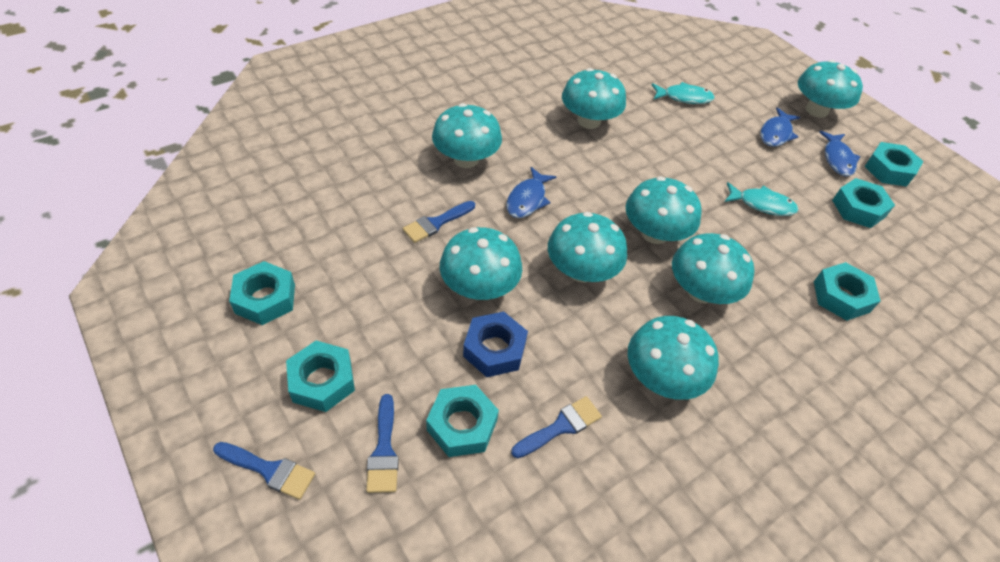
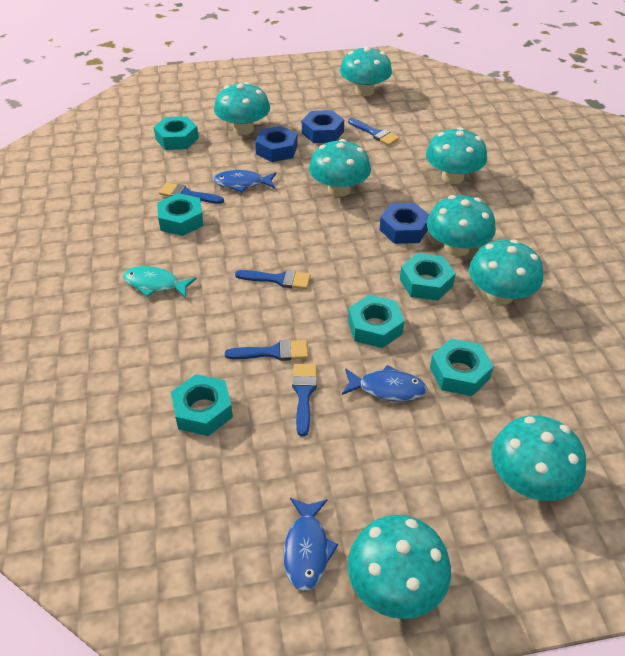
blue brush: 4 -> 5
blue nut: 1 -> 3
turquoise fish: 2 -> 1

